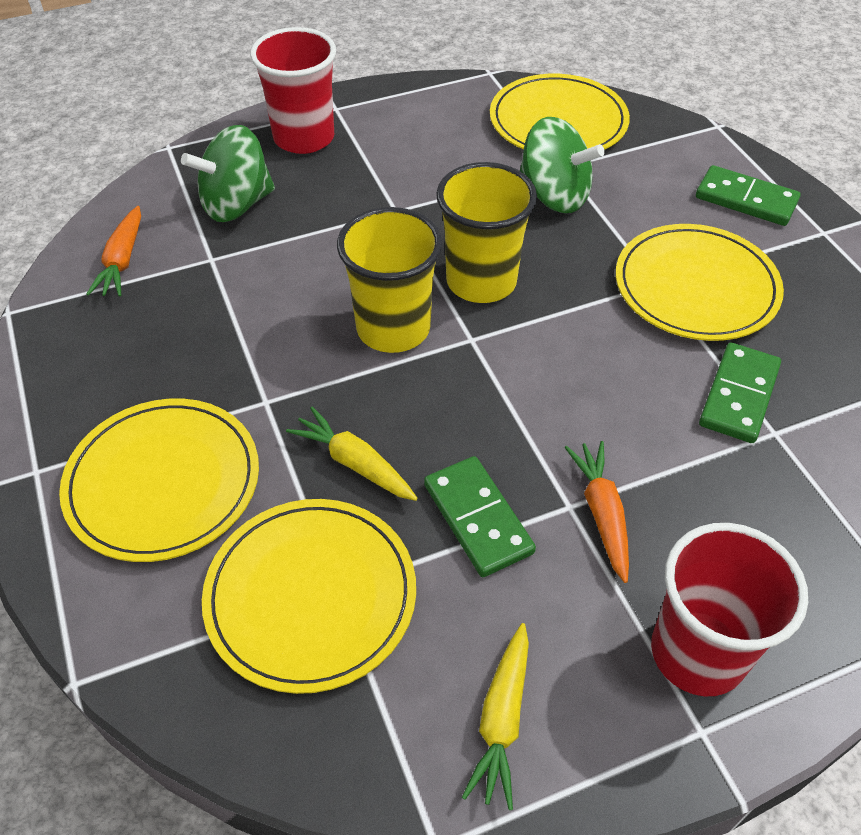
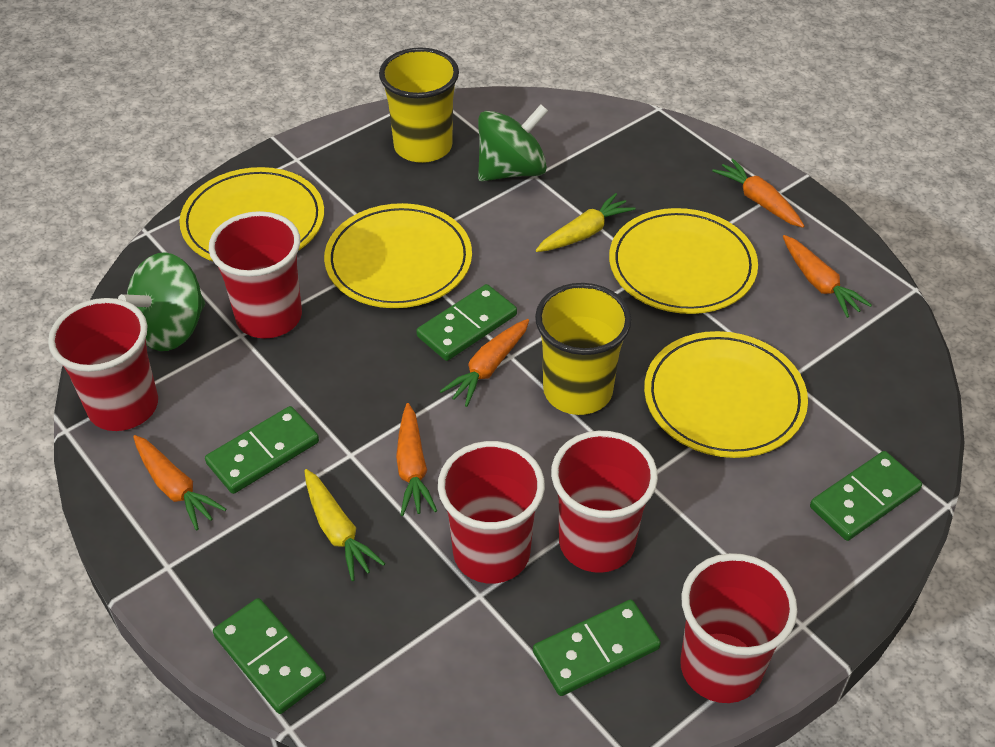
green domino: 3 -> 5
orange carrot: 2 -> 5
red cup: 2 -> 5

